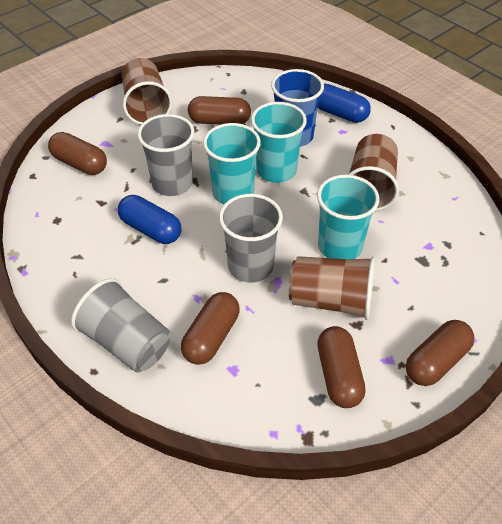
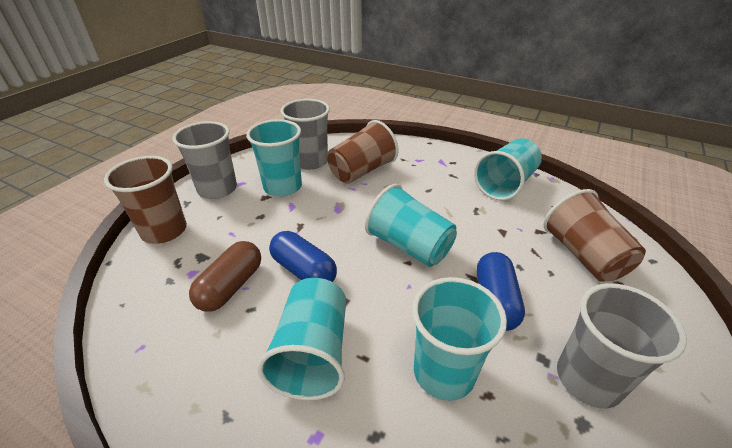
blue cup: 1 -> 0
brown capsule: 5 -> 1
turquoise cup: 3 -> 5

